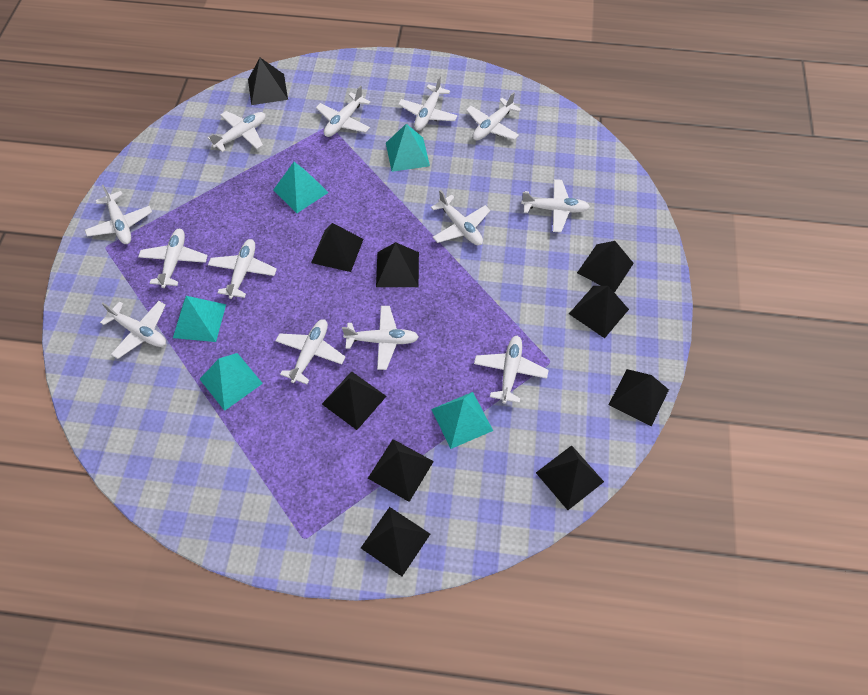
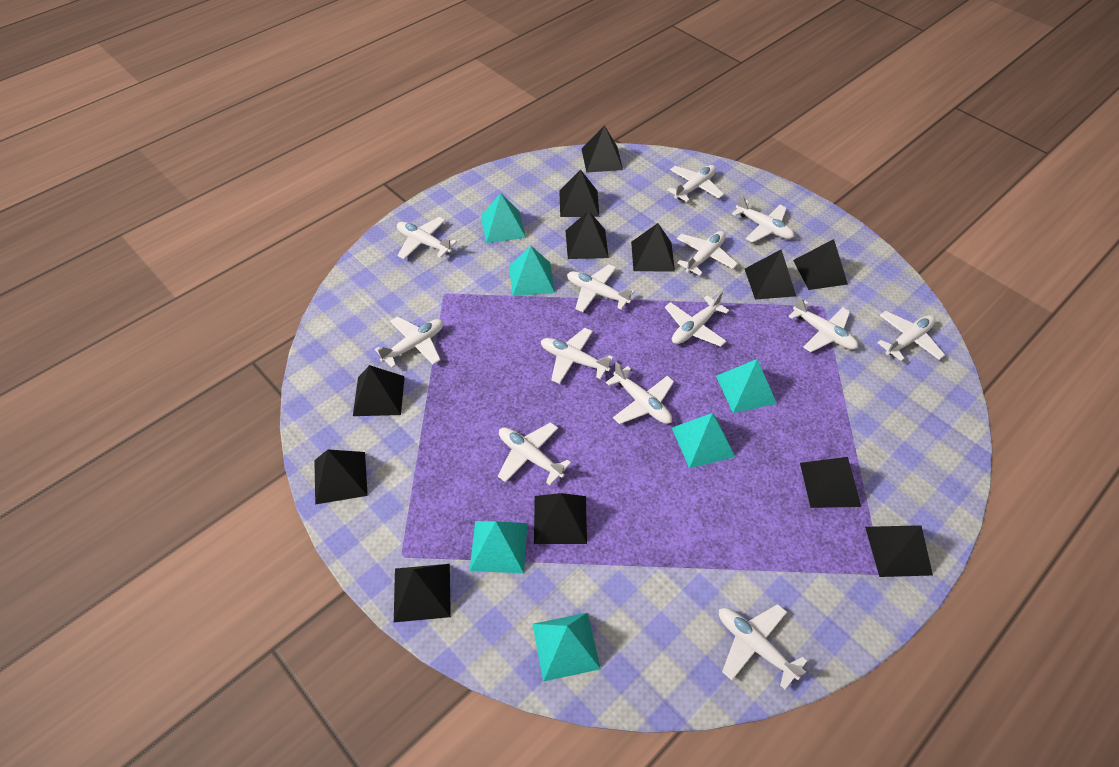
black pyramid: 10 -> 12
turquoise pyramid: 5 -> 6

